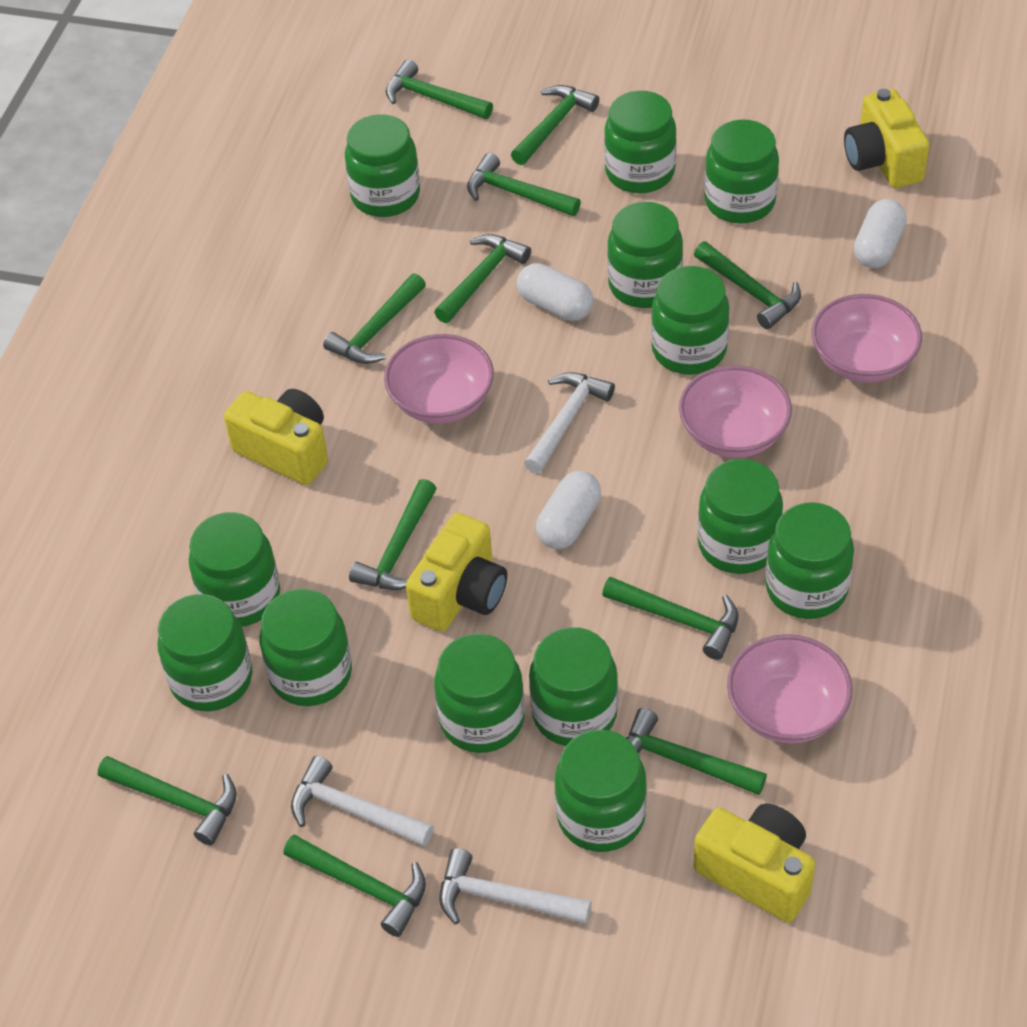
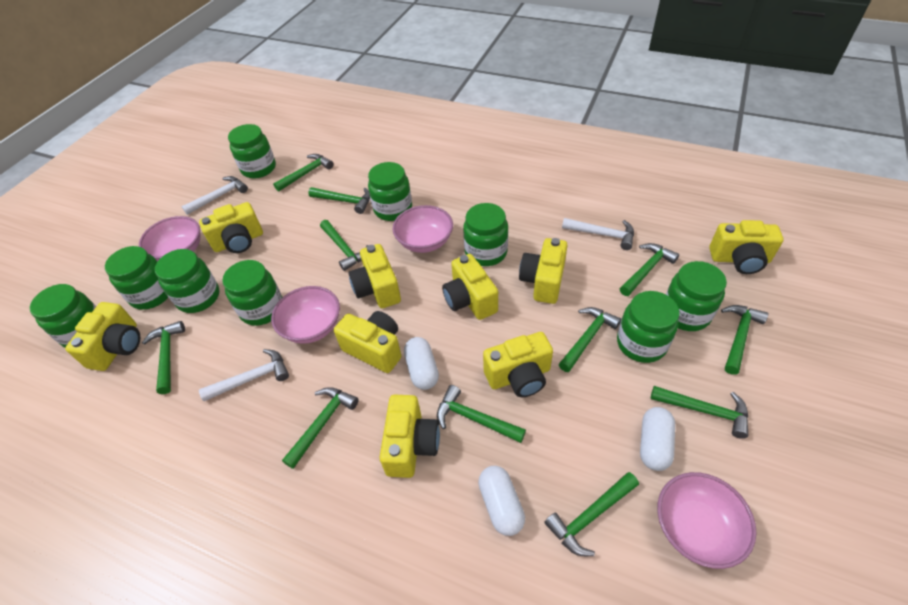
green jar: 13 -> 9
yellow camera: 4 -> 9

